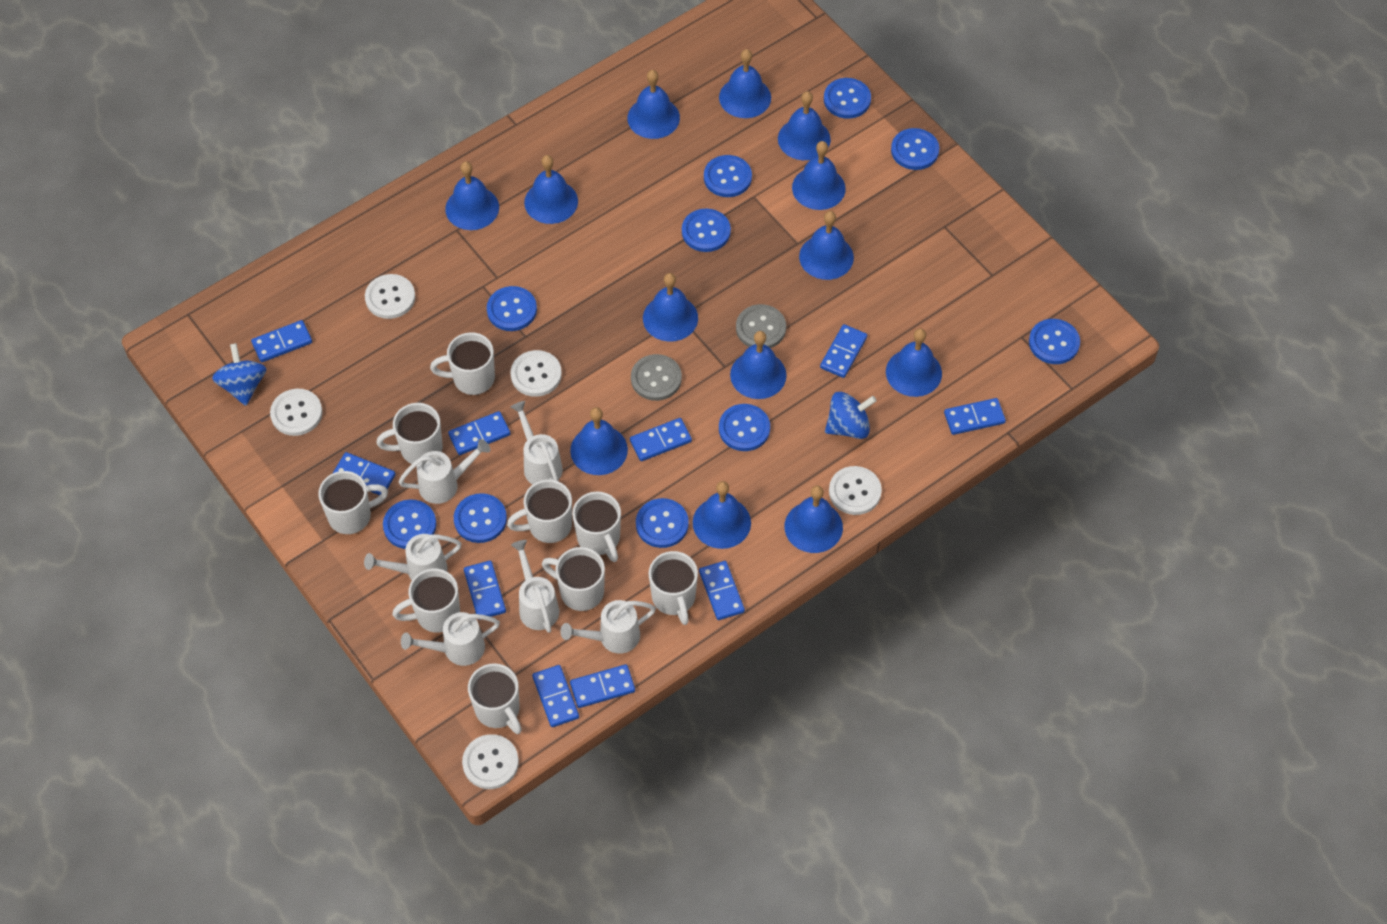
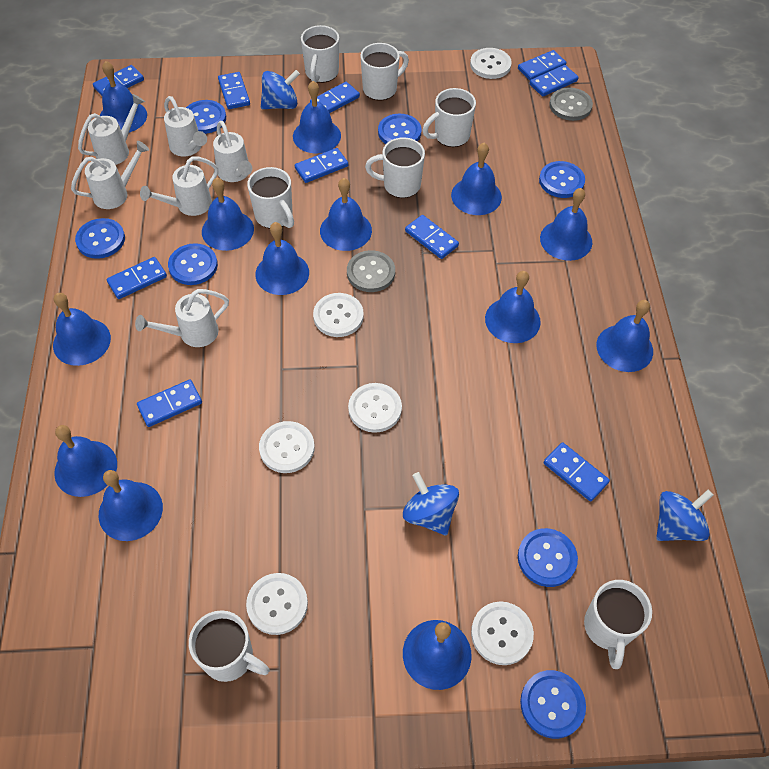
blue button: 10 -> 7
blue spinning top: 2 -> 3
white button: 5 -> 6
white mug: 9 -> 7

